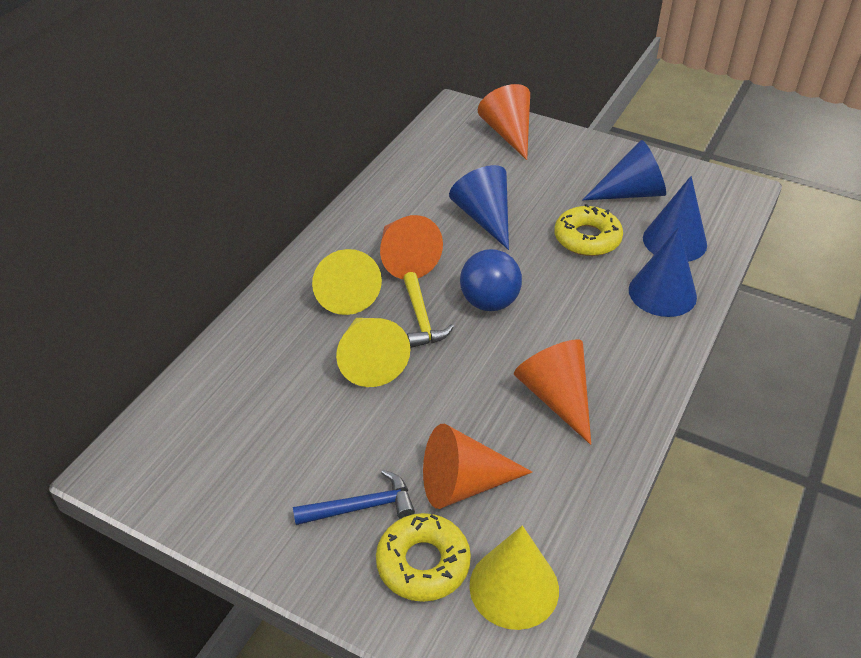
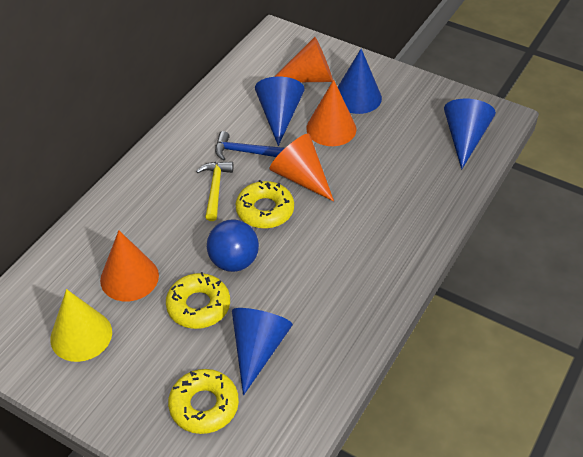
yellow cone: 3 -> 1
yellow donut: 2 -> 3

